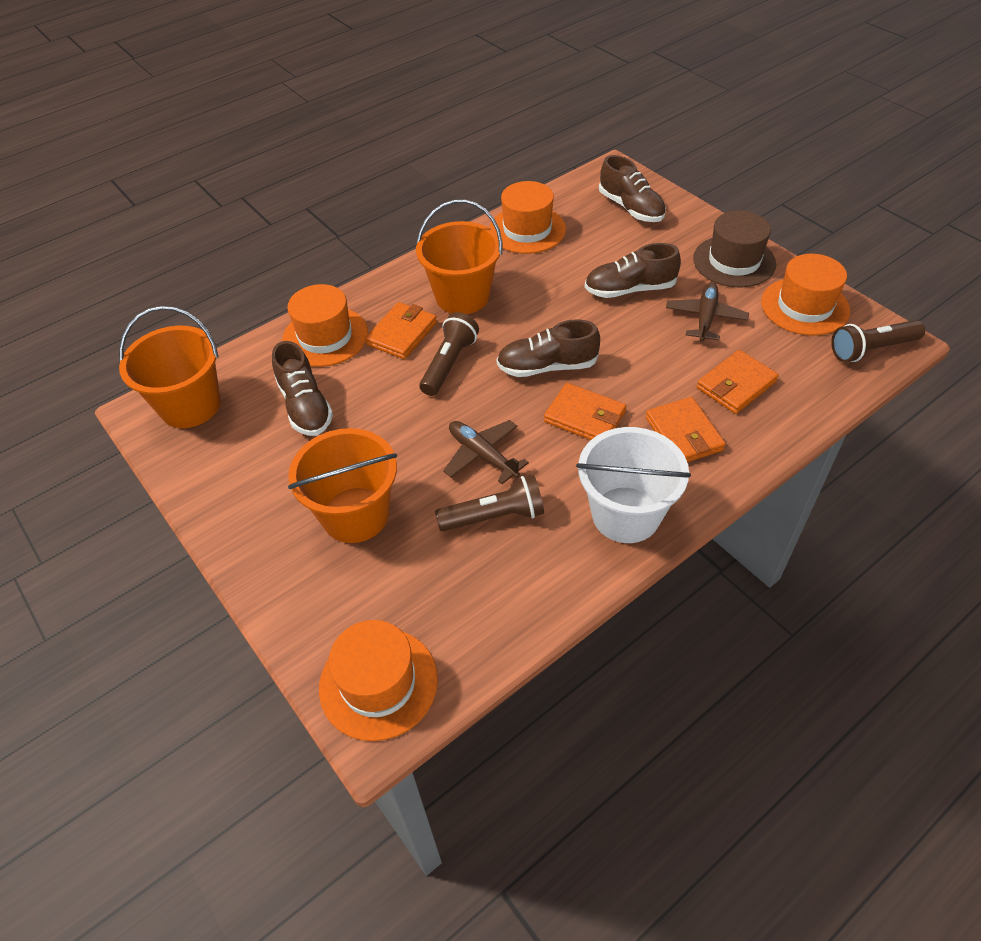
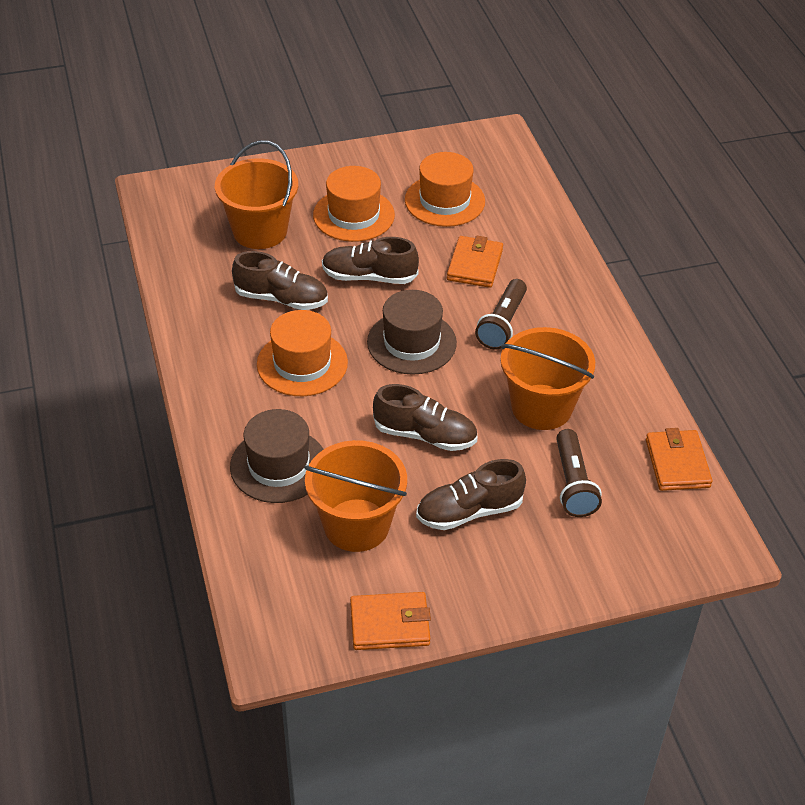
brown flashlight: 3 -> 2
brown hat: 1 -> 2
brown plane: 2 -> 0
orange hat: 4 -> 3
orange wallet: 4 -> 3
white bucket: 1 -> 0

